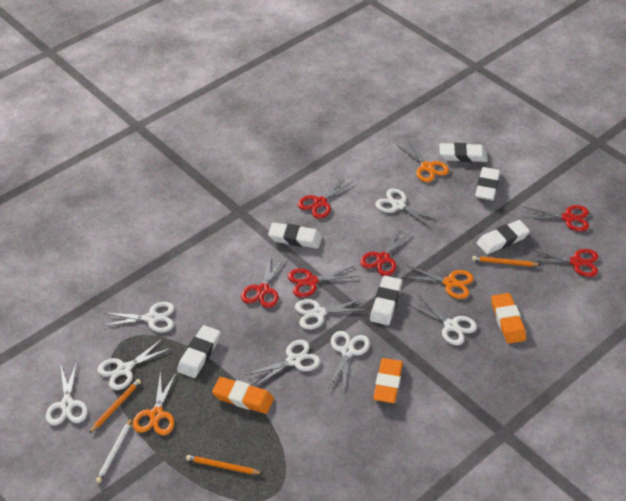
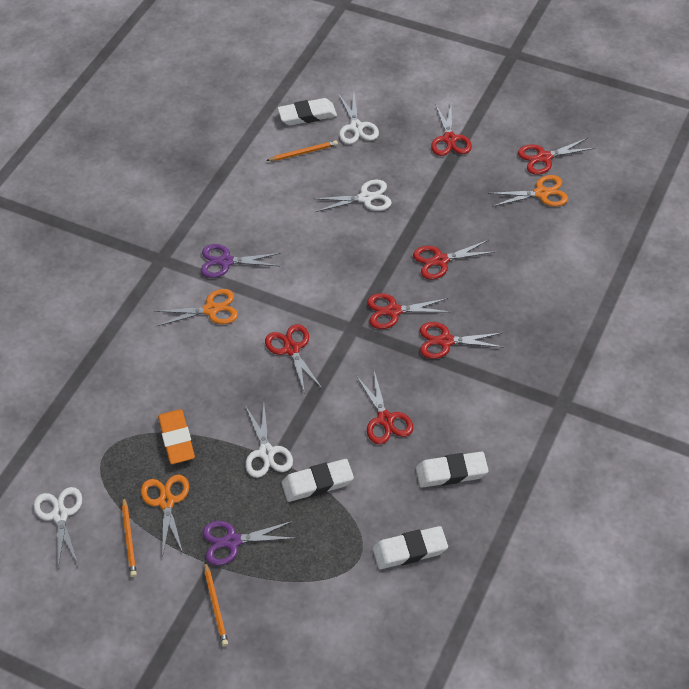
orange eraser: 3 -> 1
purple scissors: 0 -> 2
red scissors: 6 -> 7
white eraser: 6 -> 4
white pencil: 1 -> 0
white scissors: 8 -> 4

